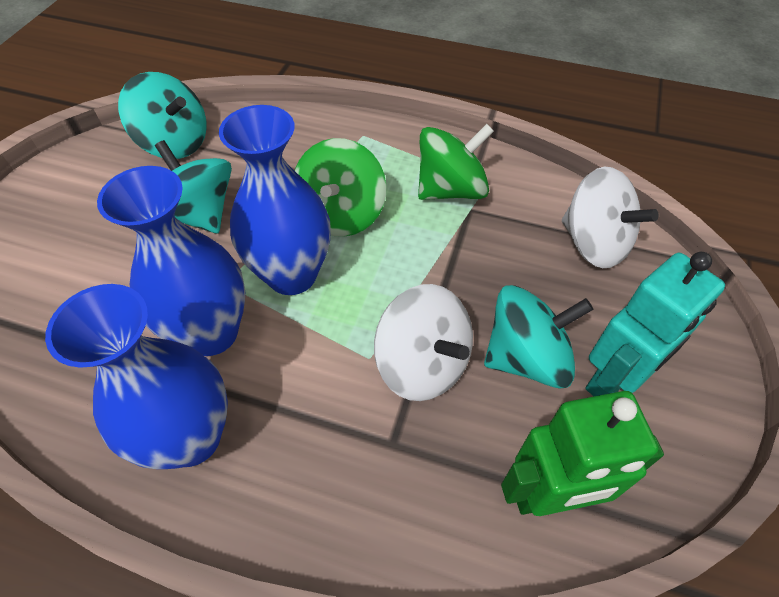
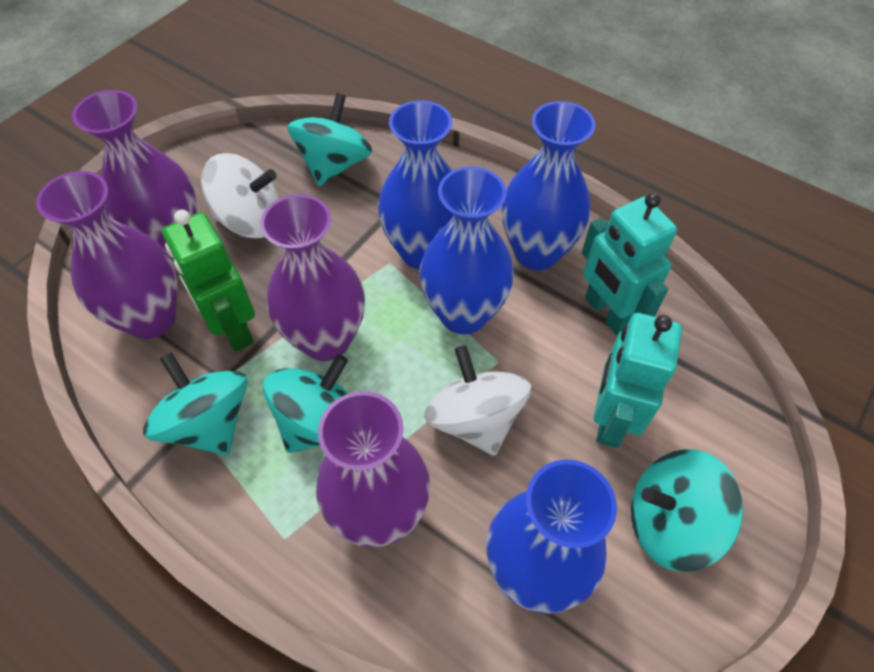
blue vase: 3 -> 4
green spinning top: 2 -> 0
purple vase: 0 -> 4
turquoise robot: 1 -> 2
turquoise spinning top: 3 -> 4

